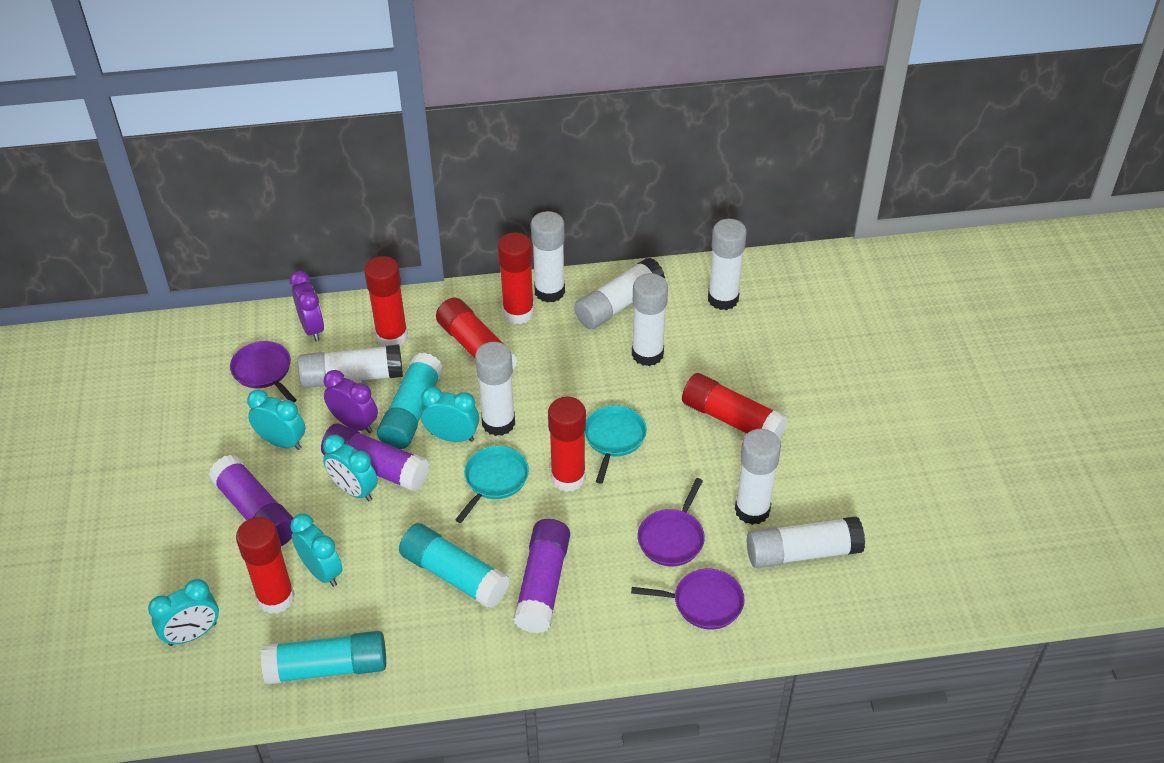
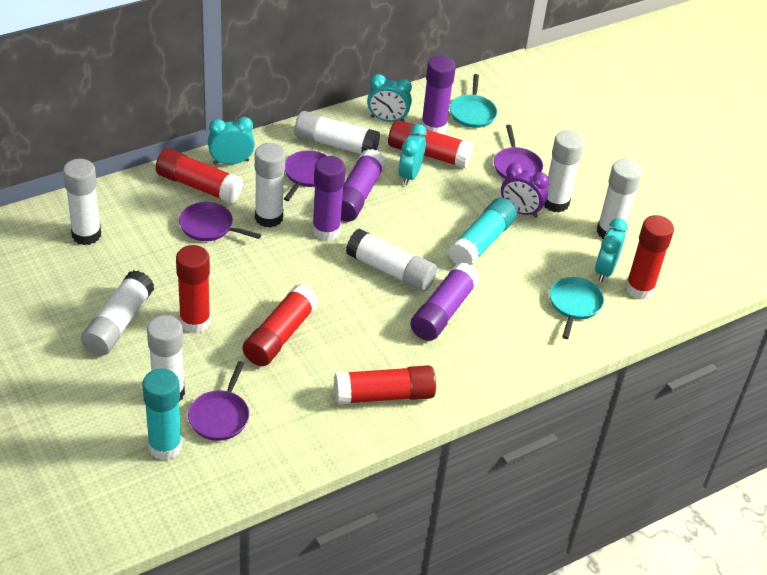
purple clock: 2 -> 1
purple glue stick: 3 -> 4
purple pan: 3 -> 4
turquoise clock: 5 -> 4
turquoise glue stick: 3 -> 2

